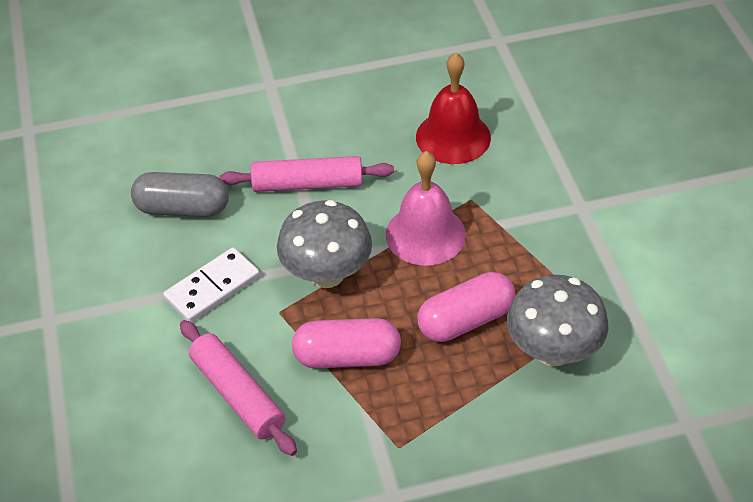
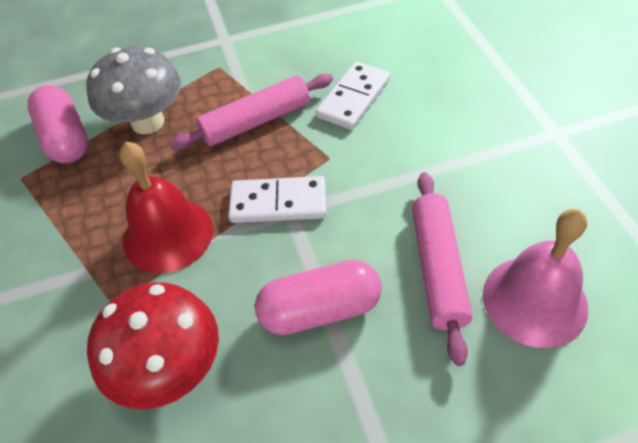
grey capsule: 1 -> 0
grey mushroom: 2 -> 1
red mushroom: 0 -> 1
white domino: 1 -> 2

